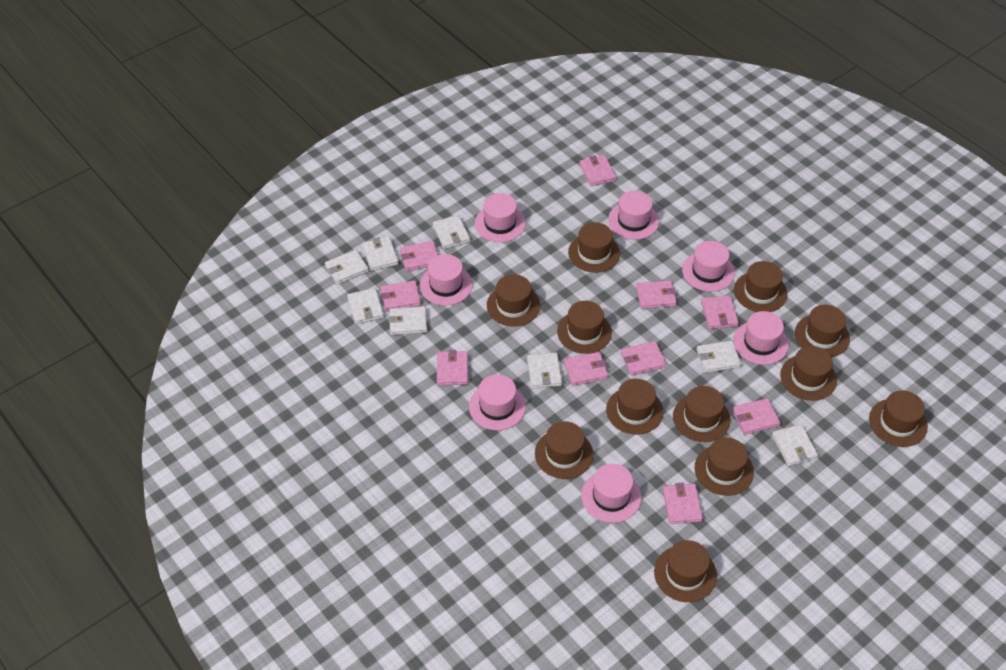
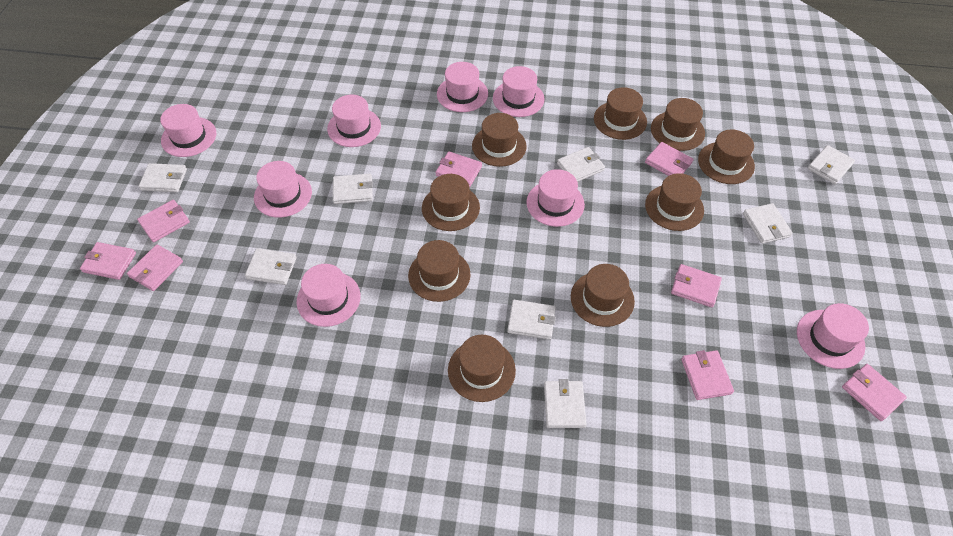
brown hat: 12 -> 9
pink hat: 7 -> 8
pink wallet: 10 -> 8

